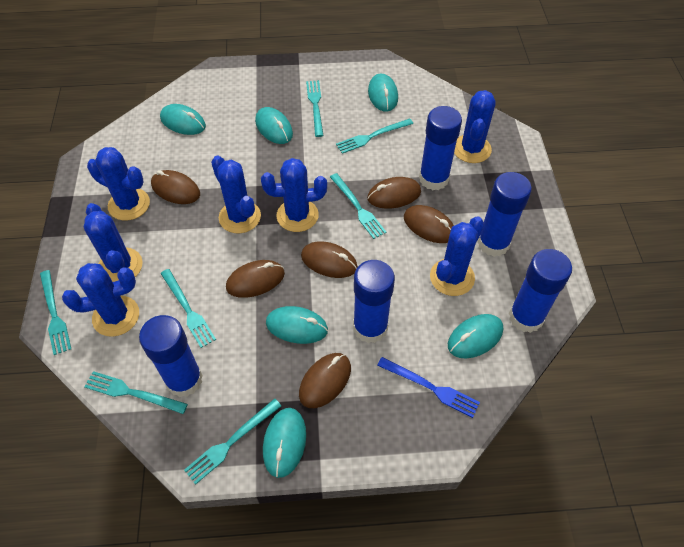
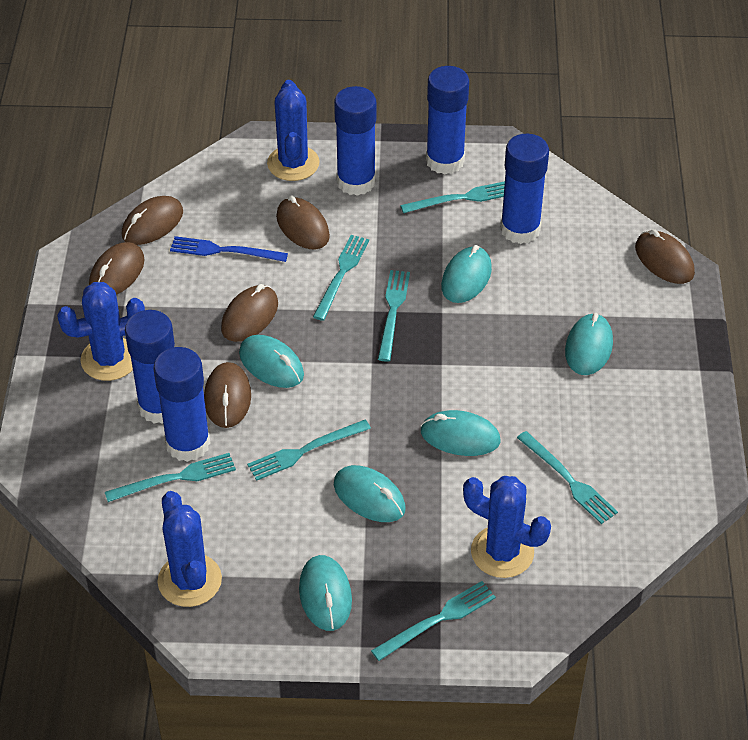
blue cactus: 7 -> 4

